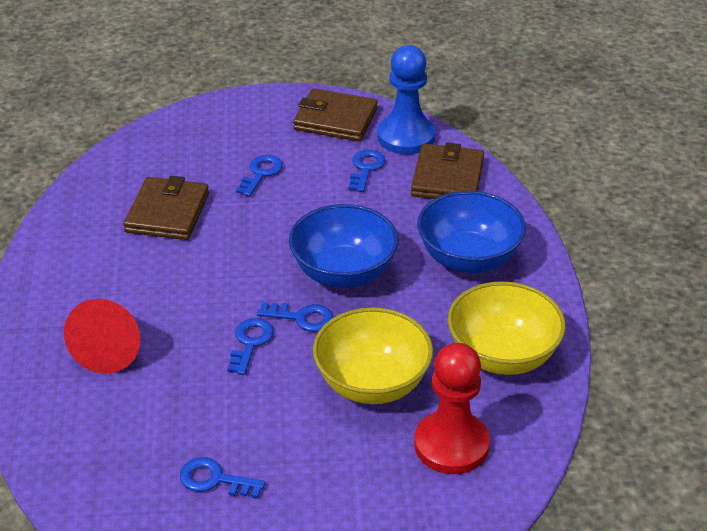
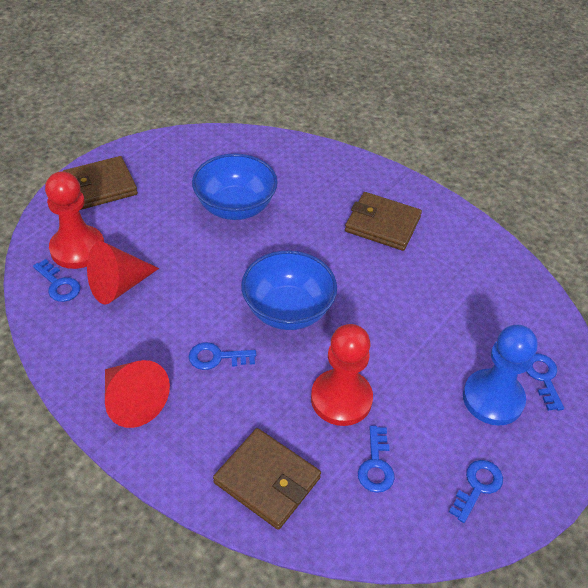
red cone: 1 -> 2
red pawn: 1 -> 2
yellow bowl: 2 -> 0

